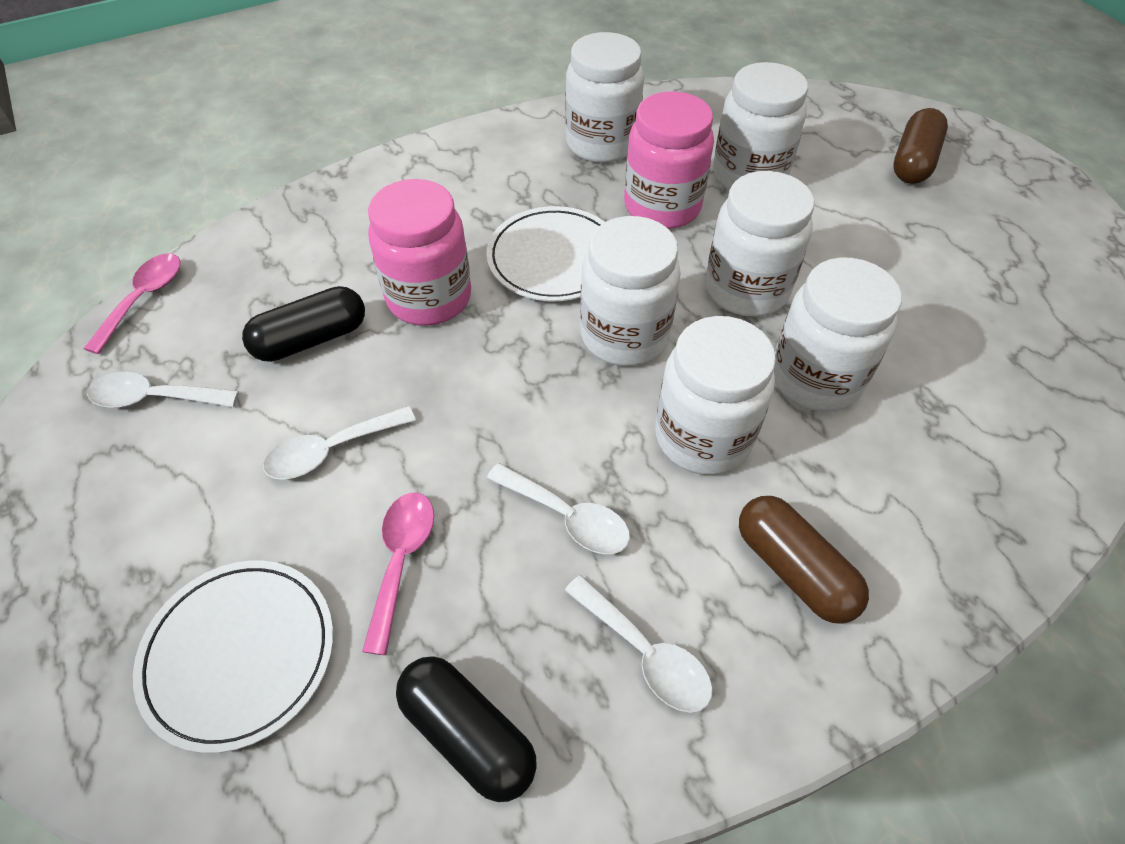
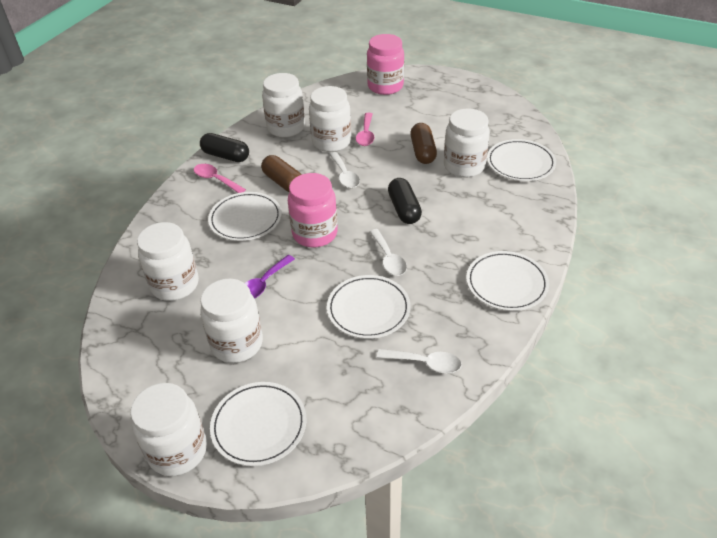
purple spoon: 0 -> 1
white plate: 2 -> 5
white spoon: 4 -> 3

